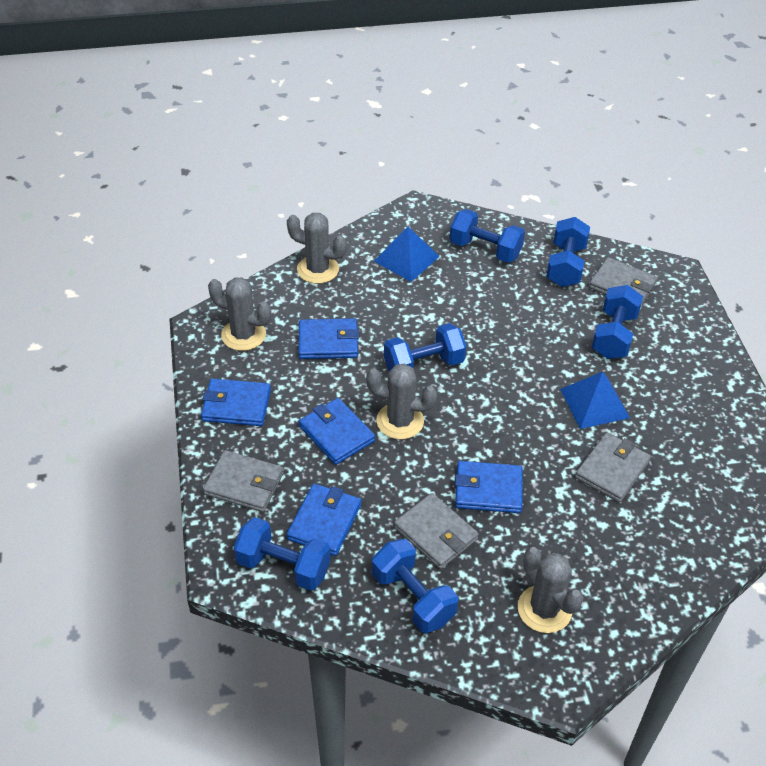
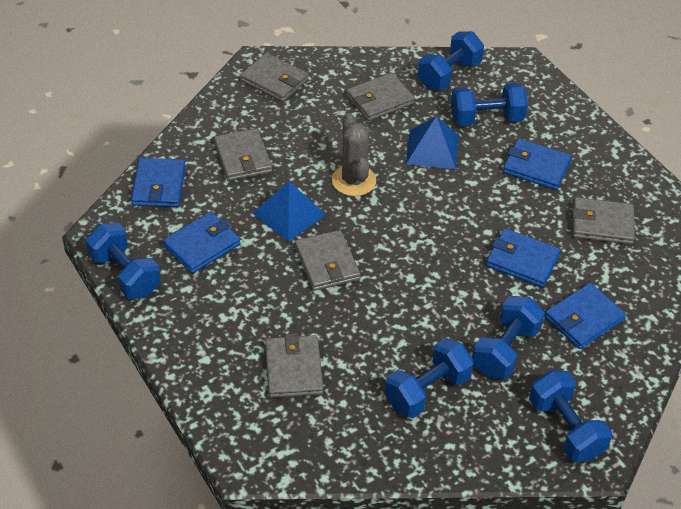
grey cactus: 4 -> 1
grey wallet: 4 -> 6

